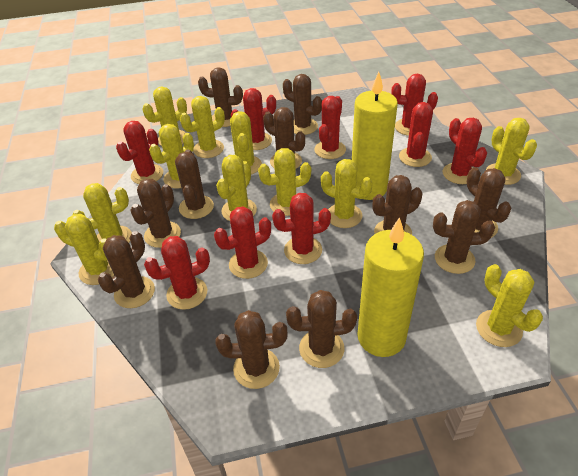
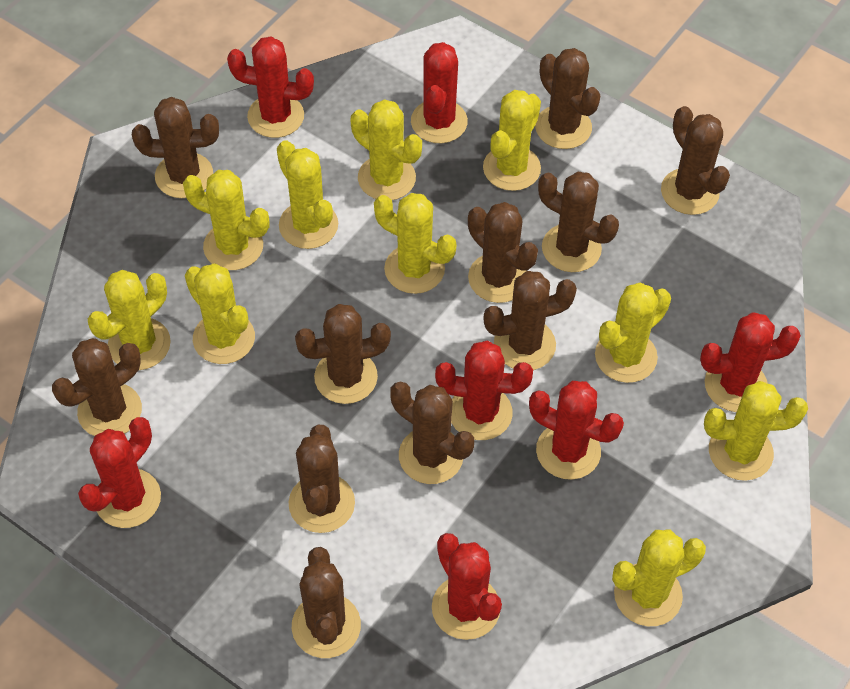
red cactus: 9 -> 7
yellow cactus: 11 -> 10
yellow candle: 2 -> 0

